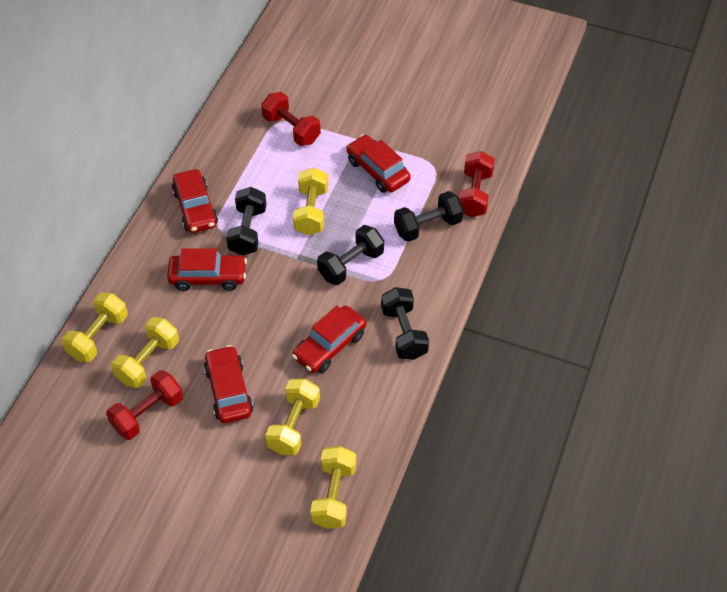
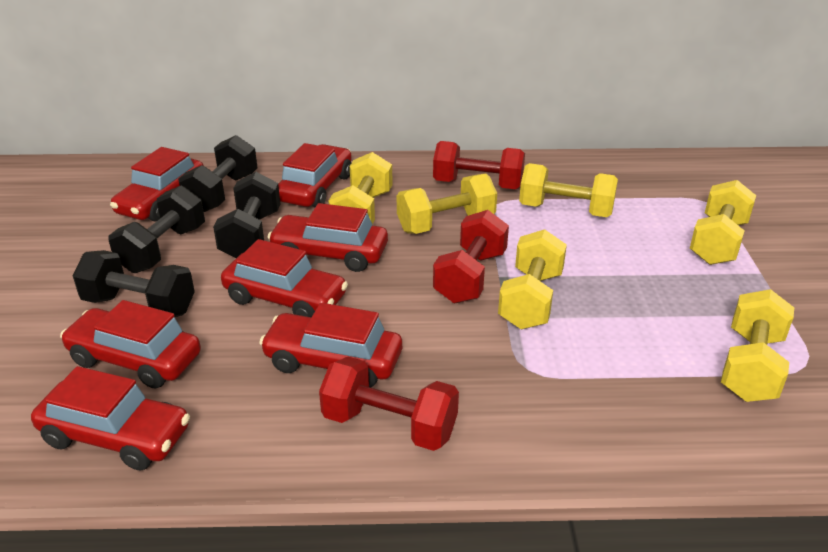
red car: 5 -> 7
yellow dumbbell: 5 -> 6

